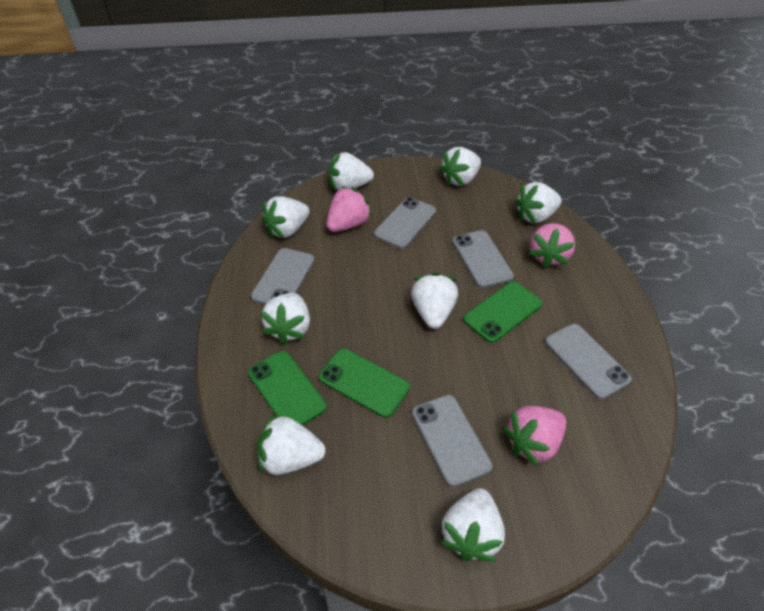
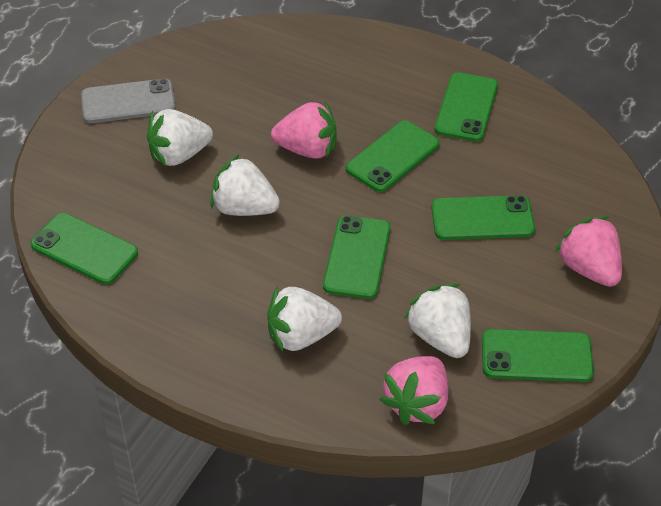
green phone: 3 -> 6
grey phone: 5 -> 1
white strawberry: 8 -> 4

